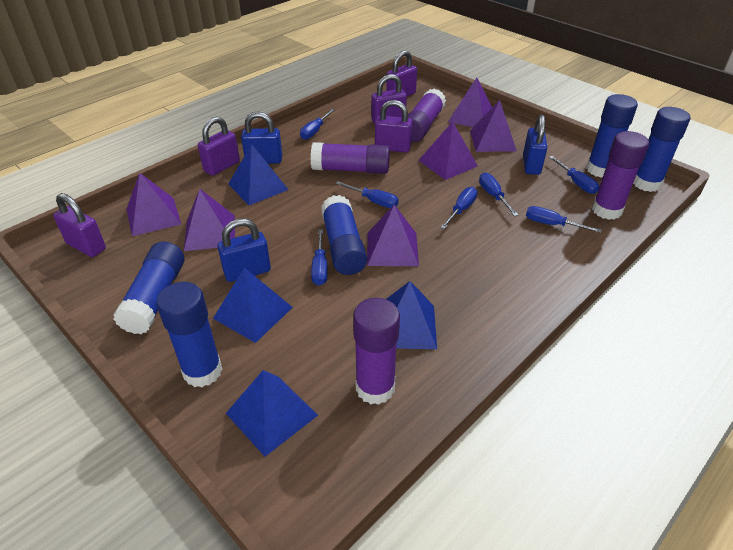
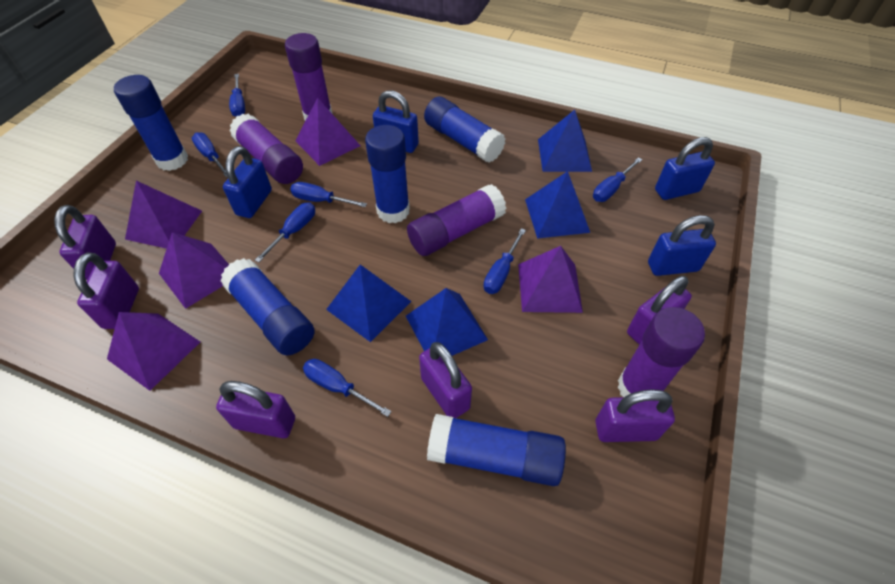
blue padlock: 3 -> 4
purple padlock: 5 -> 6
purple pyramid: 6 -> 5

